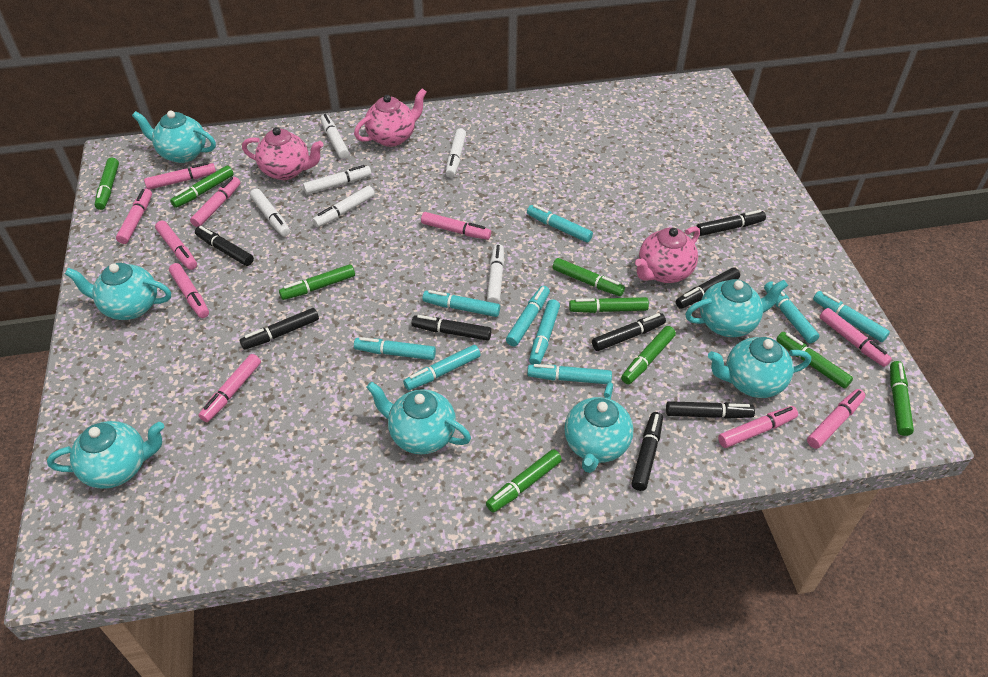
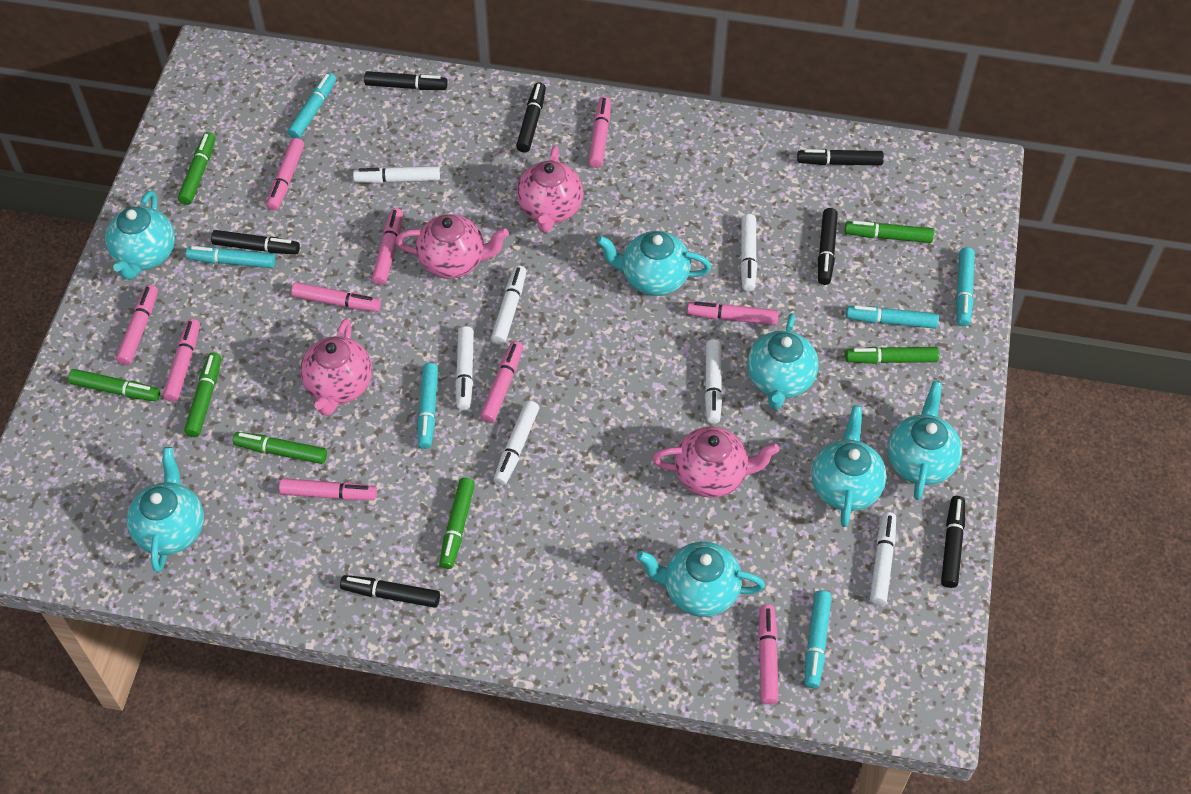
black marker: 8 -> 7
green marker: 9 -> 7
pink teapot: 3 -> 4
turquoise marker: 9 -> 6
white marker: 6 -> 7

